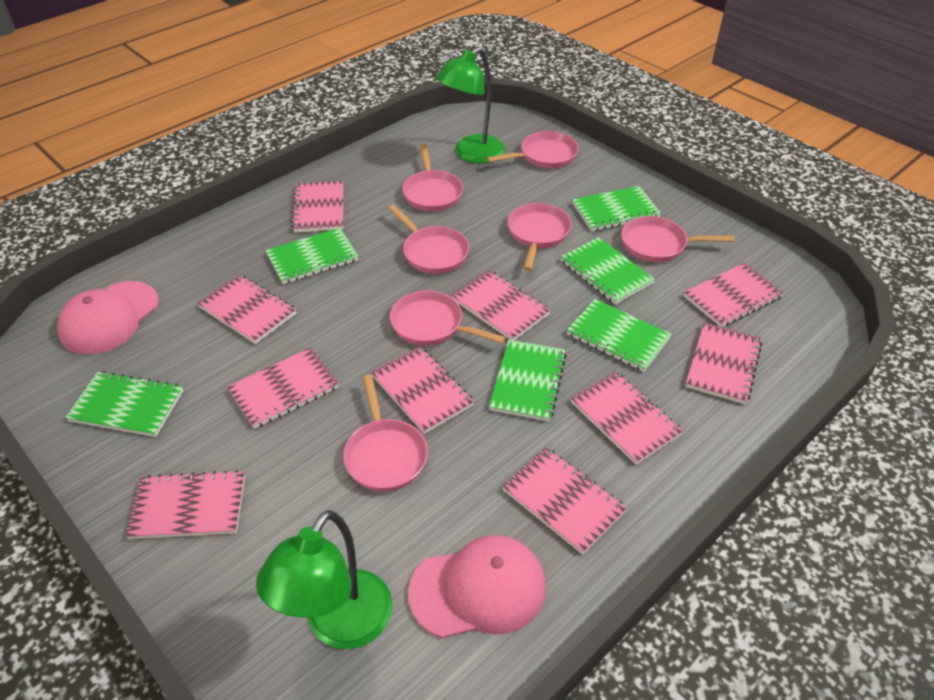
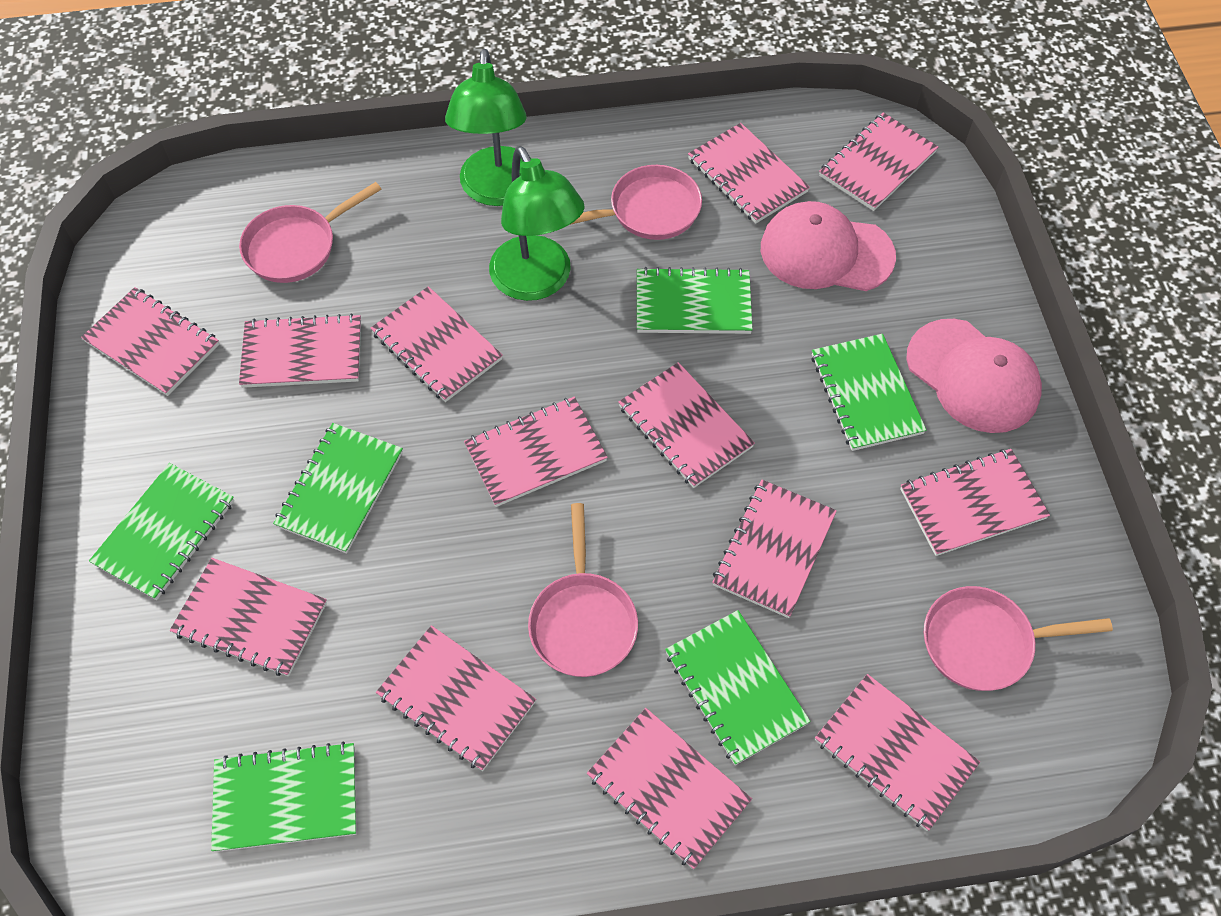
pink notebook: 10 -> 13
pink pan: 7 -> 4

